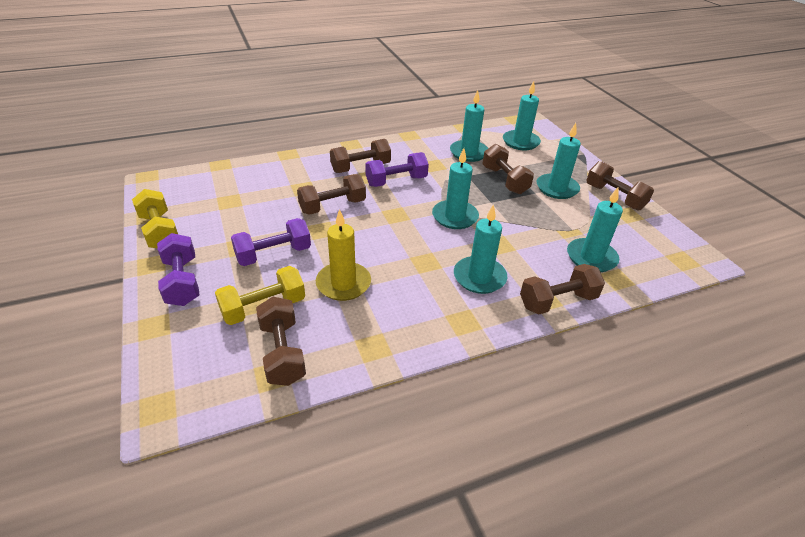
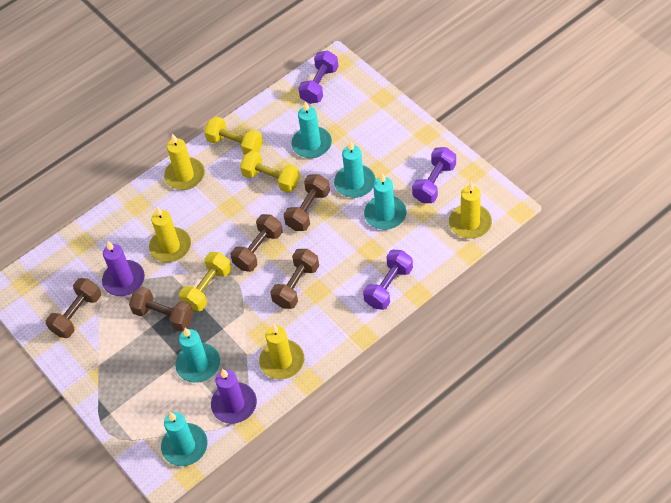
brown dumbbell: 6 -> 5
purple candle: 0 -> 2
turquoise candle: 6 -> 5
yellow candle: 1 -> 4
yellow dumbbell: 2 -> 3

